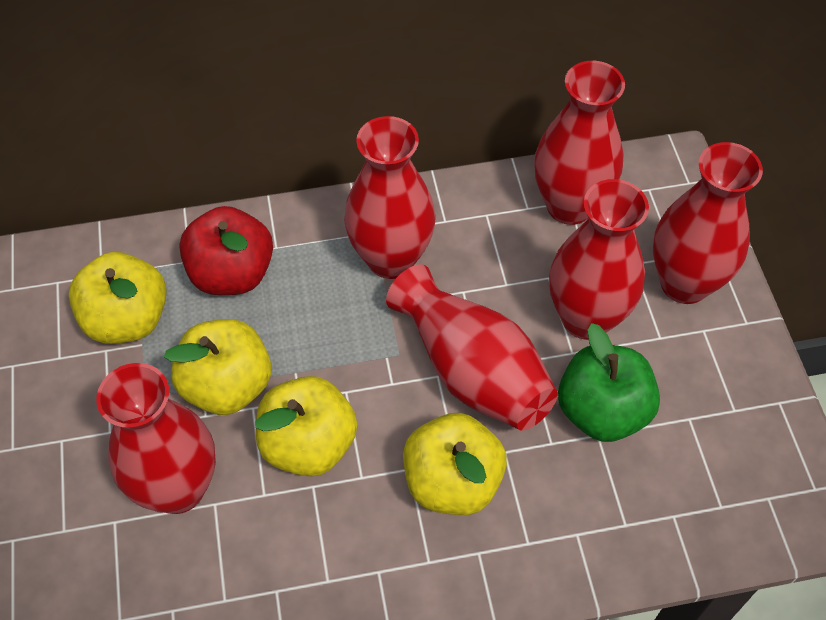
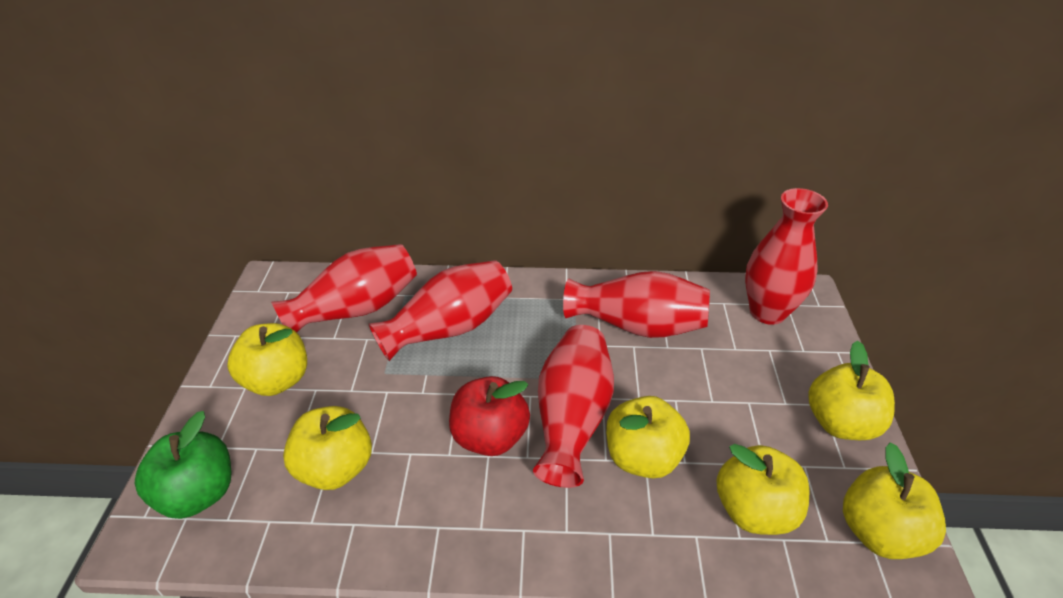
red vase: 6 -> 5
yellow apple: 4 -> 6

